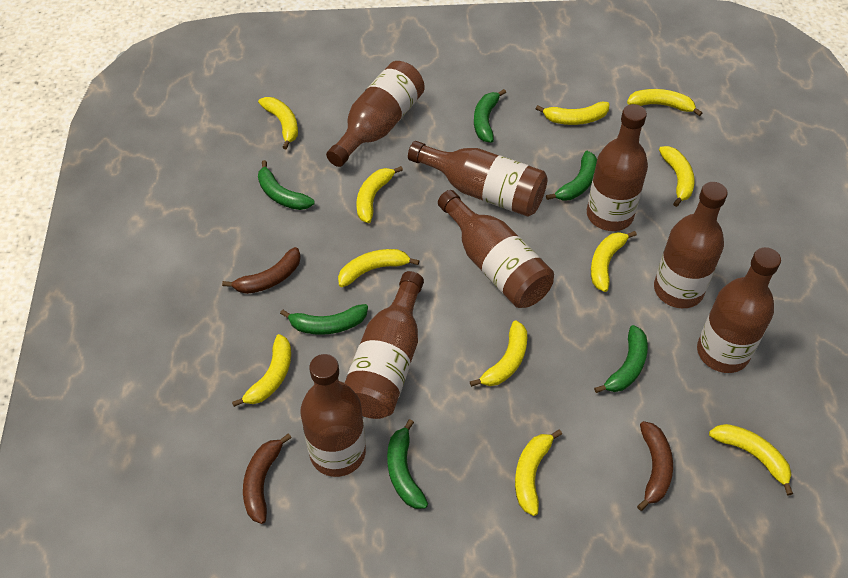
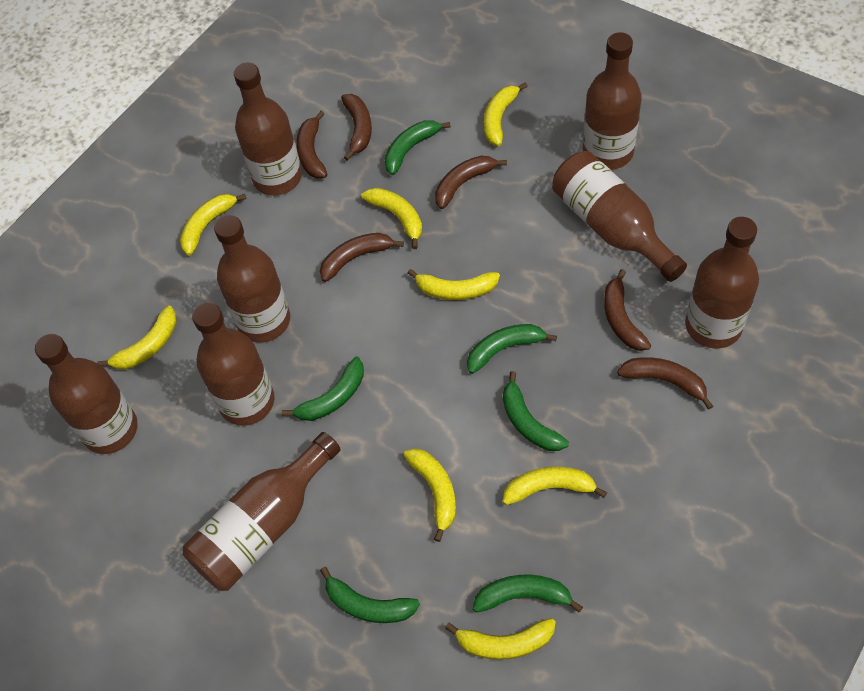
brown banana: 3 -> 6
yellow banana: 11 -> 8

